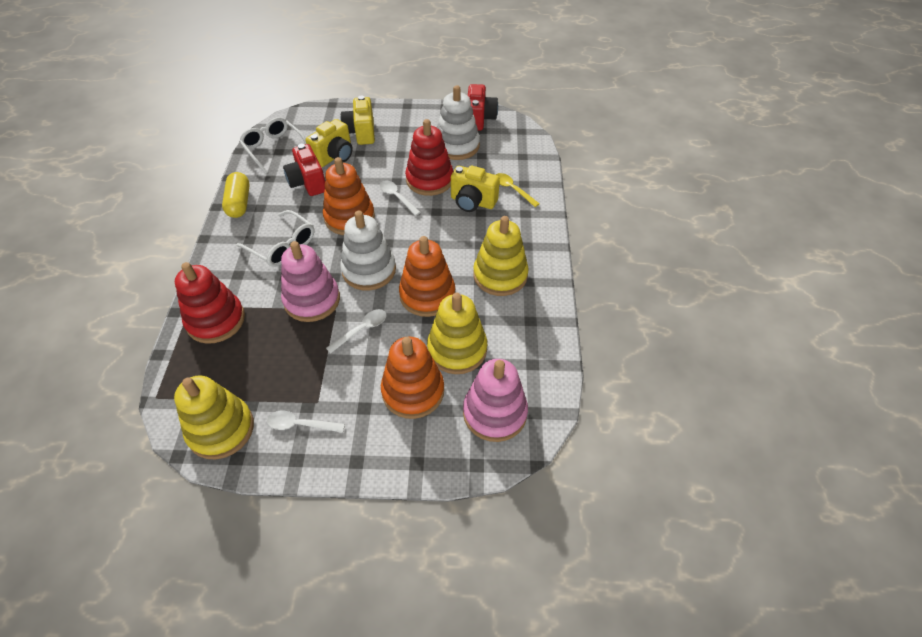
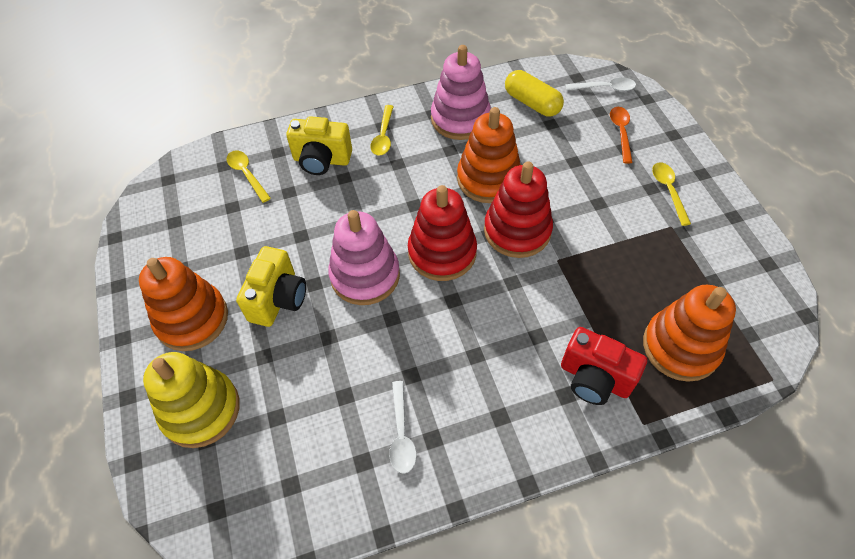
orange spoon: 0 -> 1
red camera: 2 -> 1
white glasses: 2 -> 0
white spoon: 3 -> 2
white stacking toy: 2 -> 0
yellow camera: 3 -> 2
yellow spoon: 1 -> 3
yellow stacking toy: 3 -> 1

